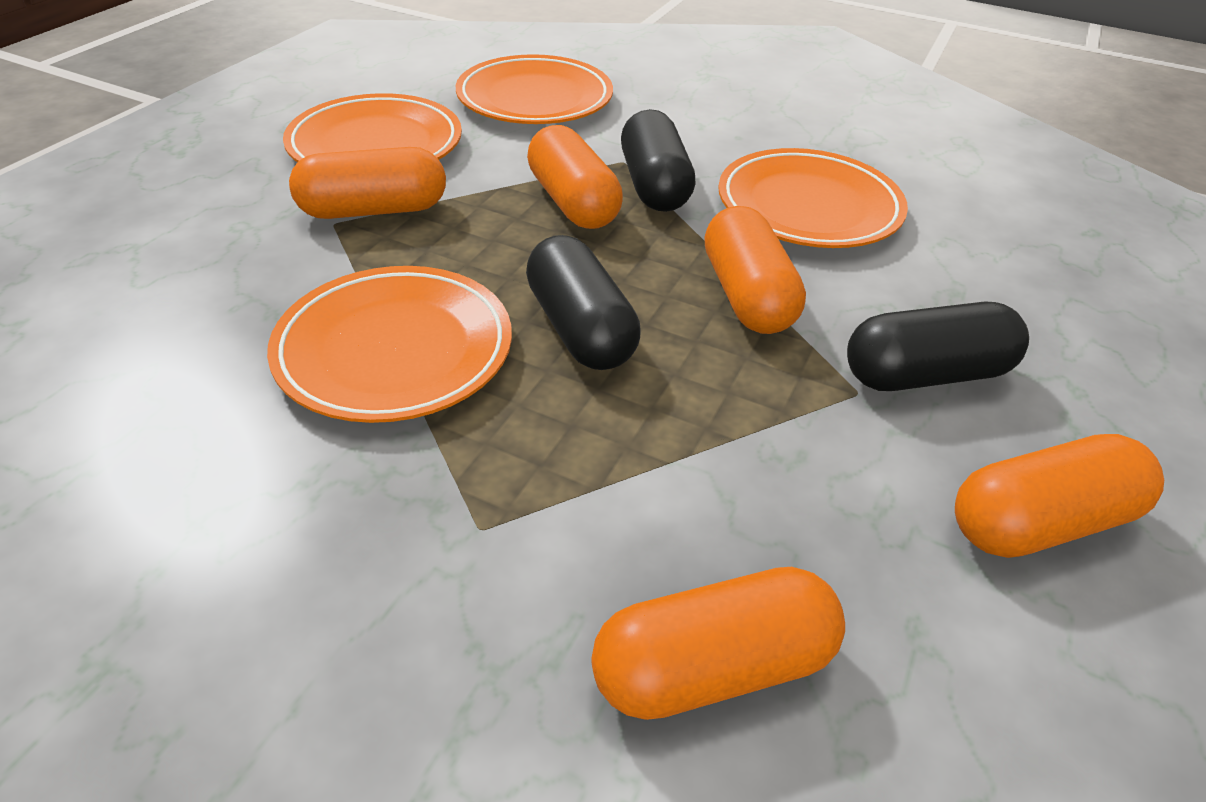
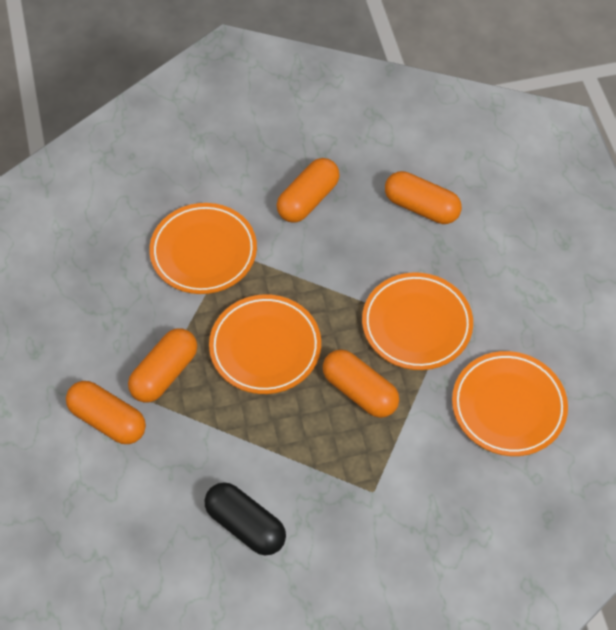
black capsule: 3 -> 1

